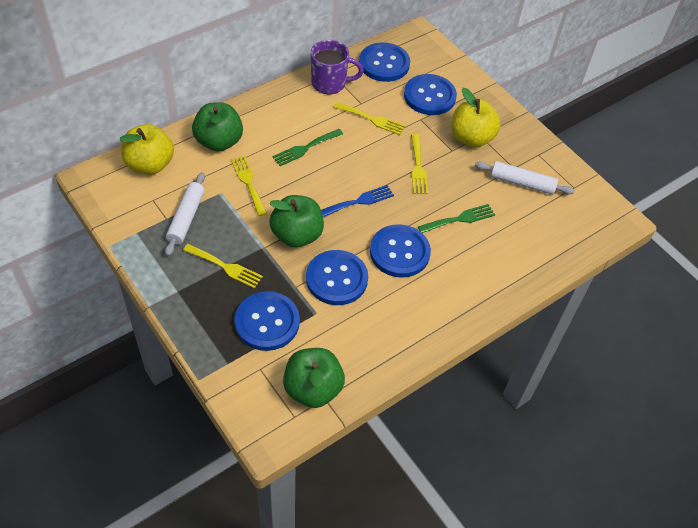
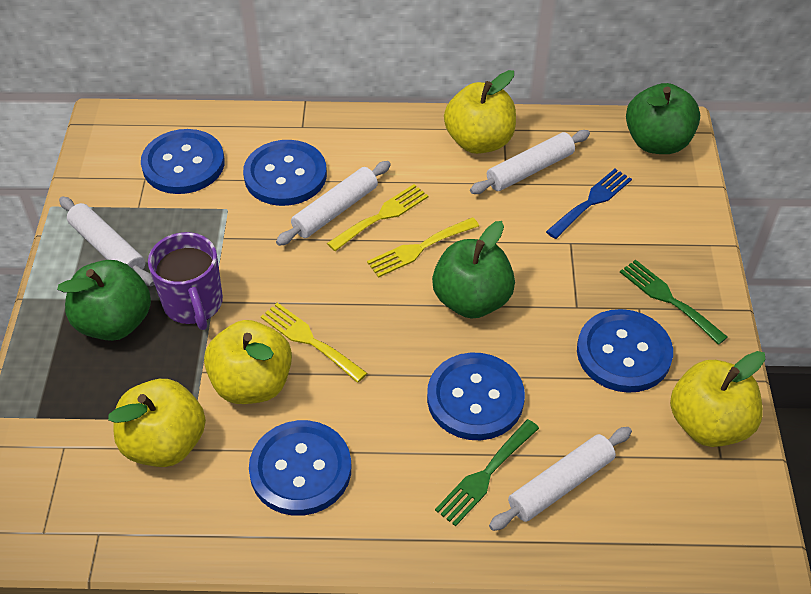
white rolling pin: 2 -> 4
yellow apple: 2 -> 4
yellow fork: 4 -> 3

